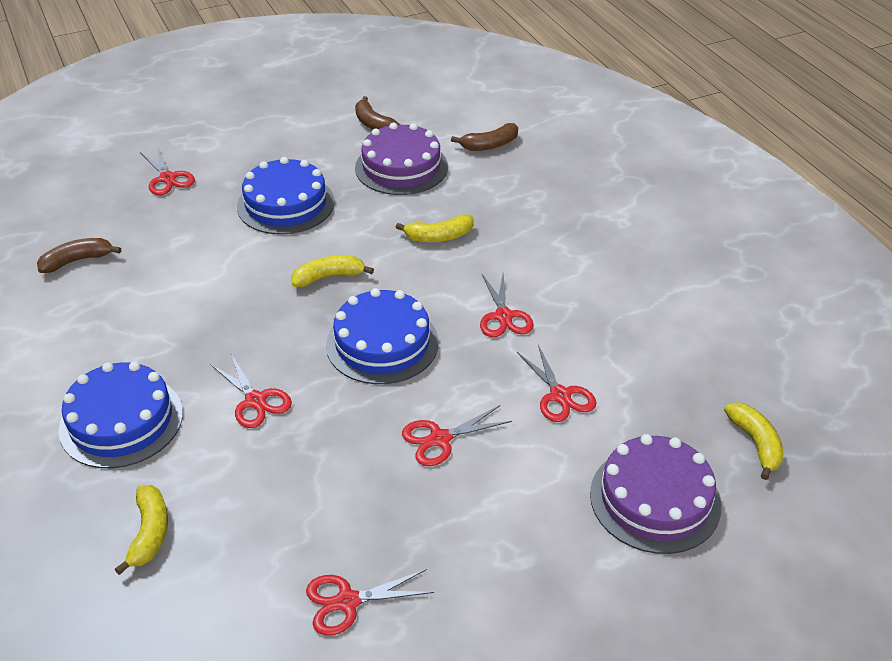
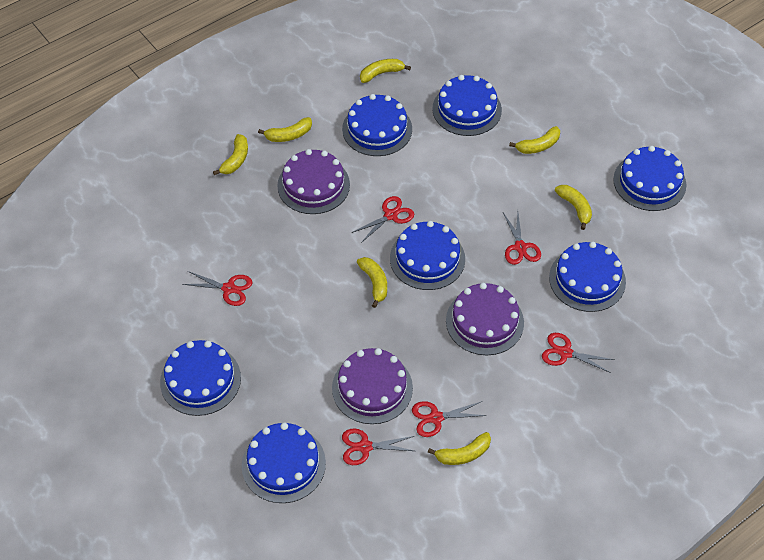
blue cake: 3 -> 7
brown banana: 3 -> 0
purple cake: 2 -> 3
yellow banana: 4 -> 7

